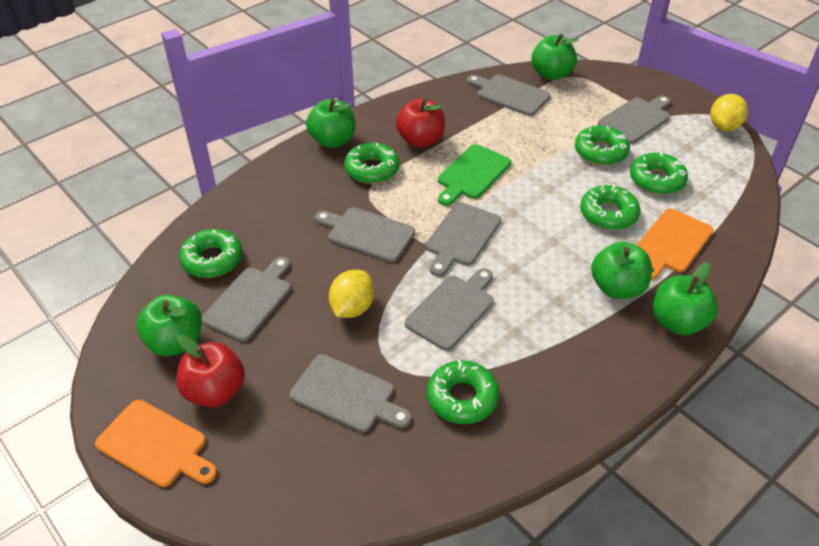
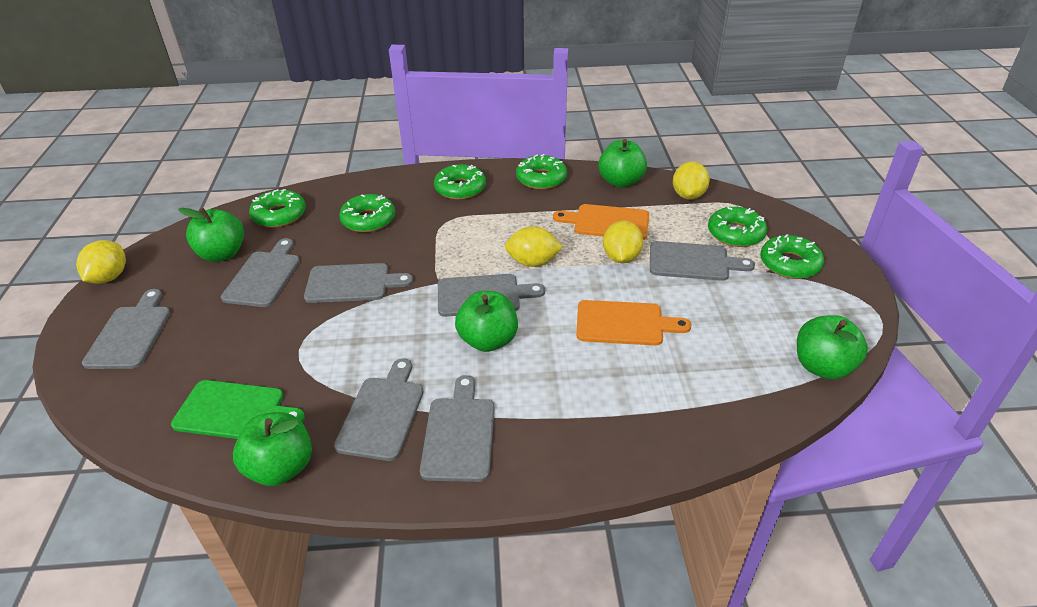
red apple: 2 -> 0
yellow lemon: 2 -> 4

